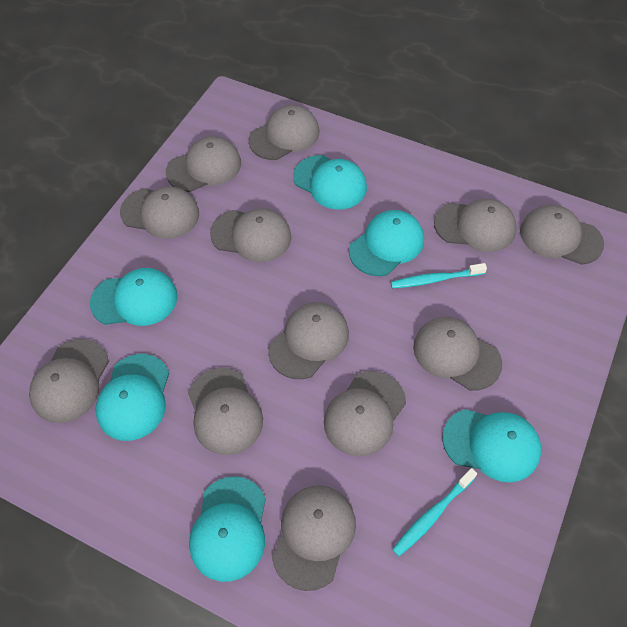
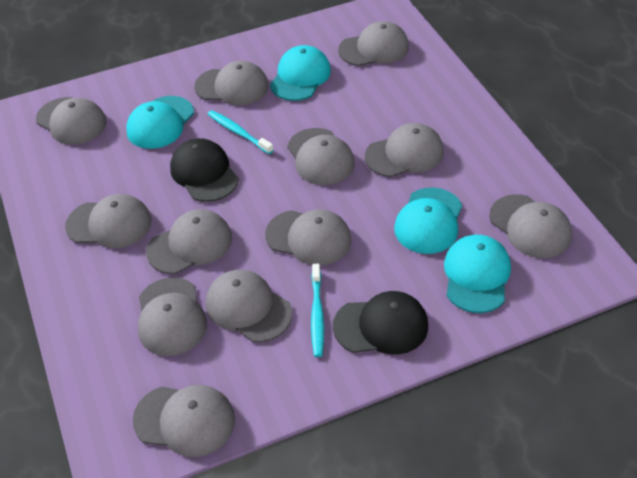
black cap: 0 -> 2
turquoise cap: 6 -> 4

